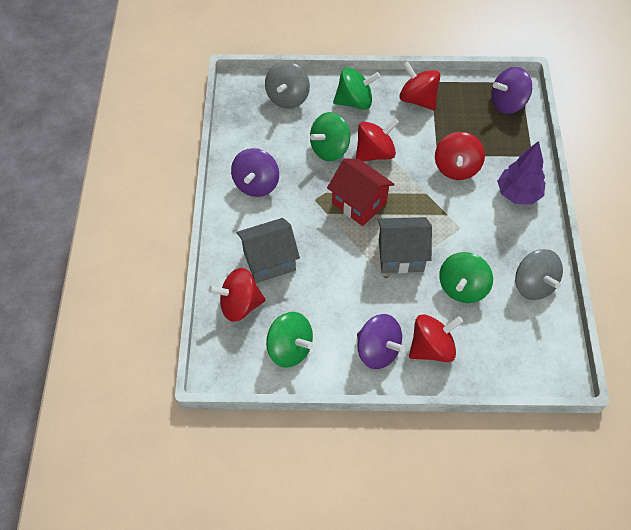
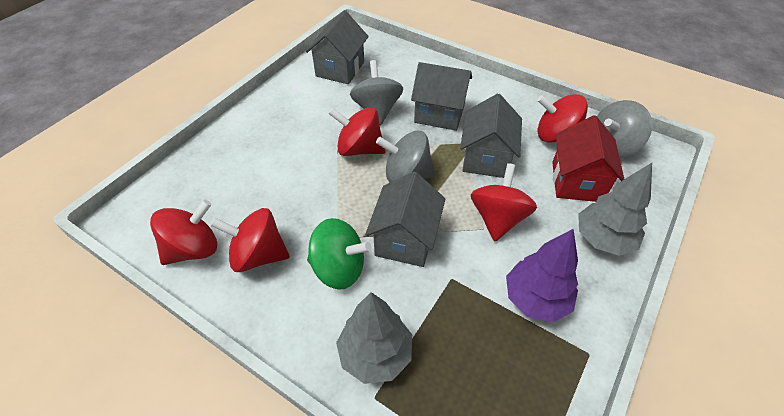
green spinning top: 4 -> 1
grey house: 2 -> 4
grey spinning top: 2 -> 3
grey tree: 0 -> 2
purple spinning top: 3 -> 0

